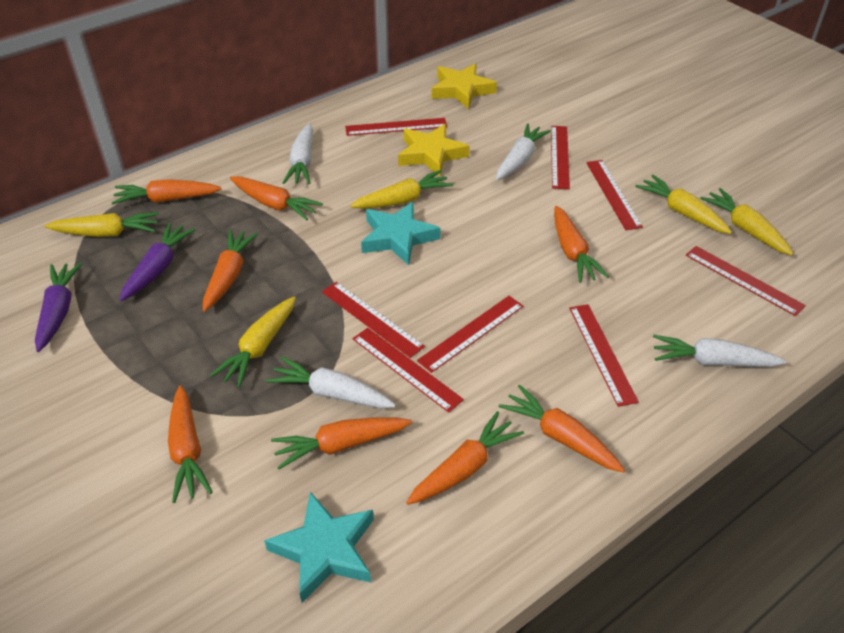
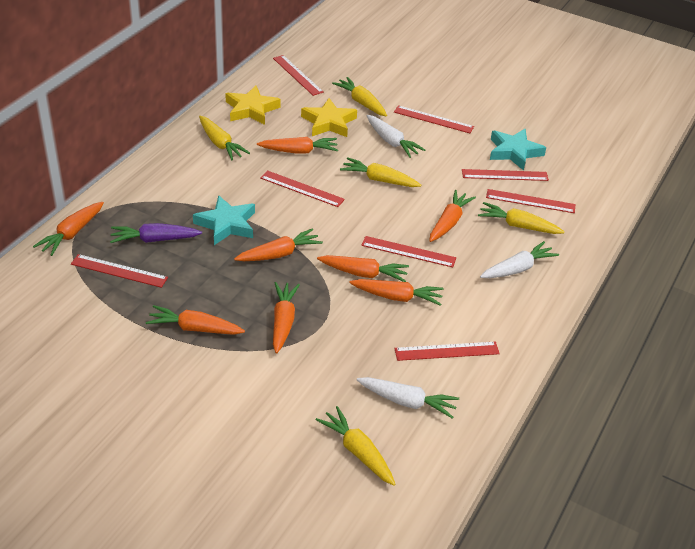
purple carrot: 2 -> 1
white carrot: 4 -> 3

